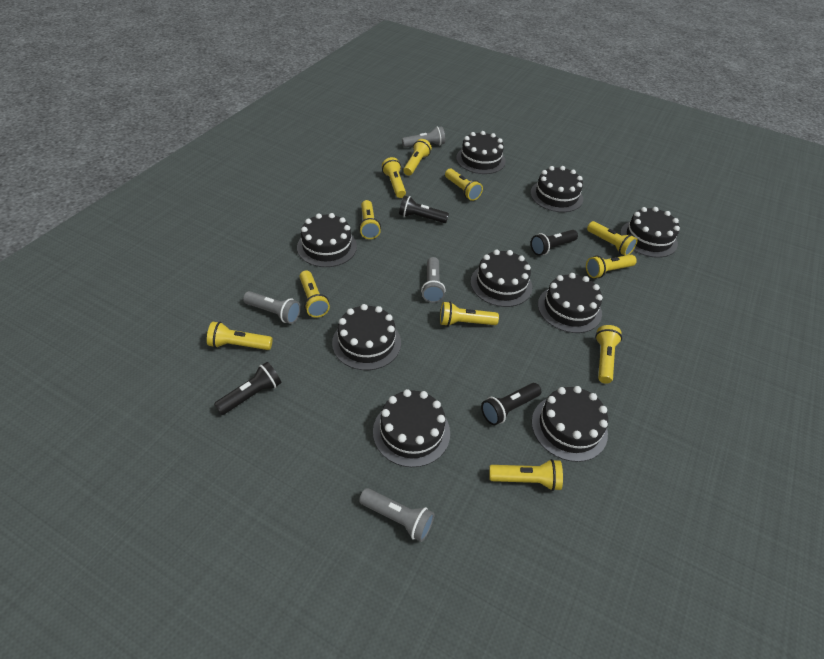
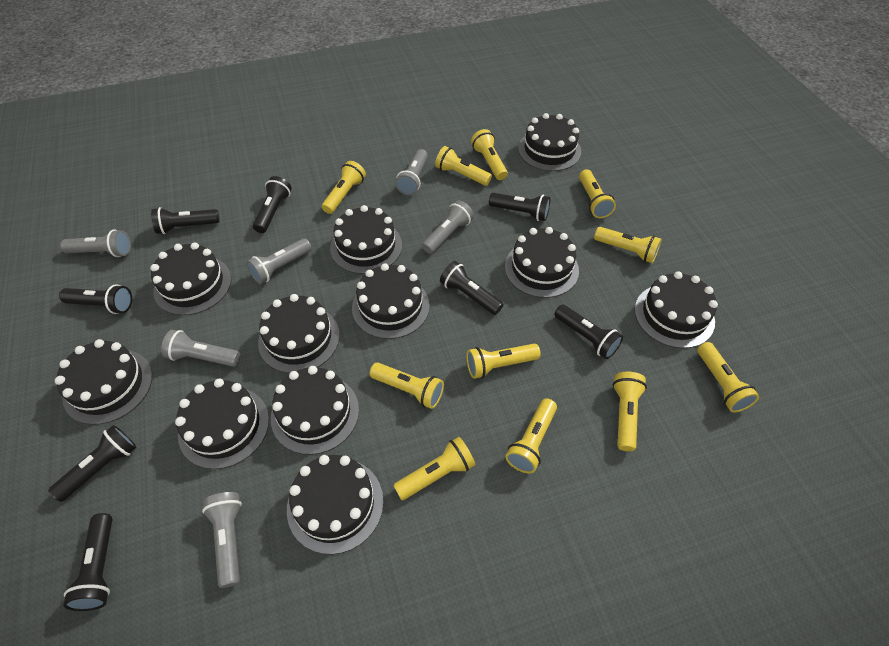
black cake: 9 -> 11
black flashlight: 4 -> 8
grey flashlight: 4 -> 6

